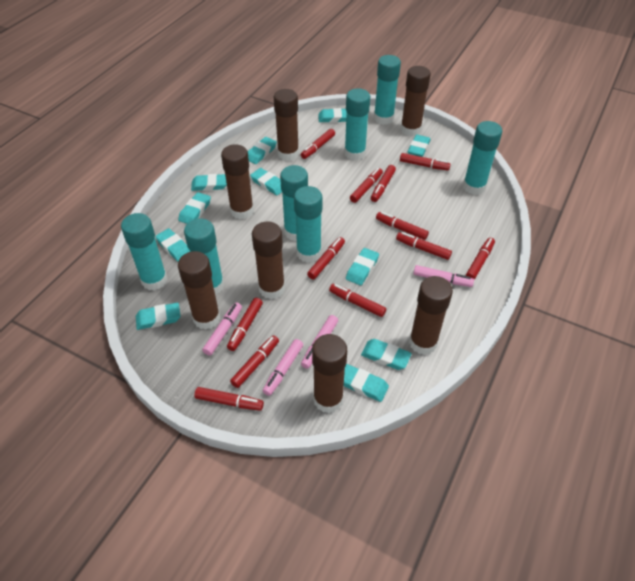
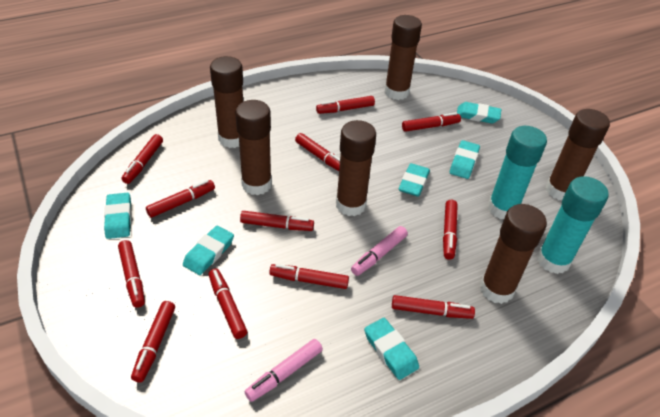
brown glue stick: 7 -> 6
pink marker: 4 -> 2
turquoise eraser: 11 -> 6
turquoise glue stick: 7 -> 2

